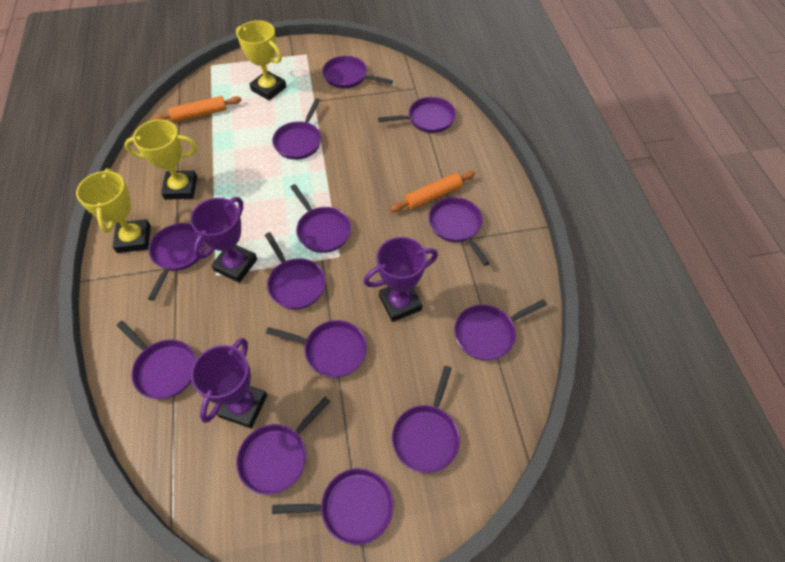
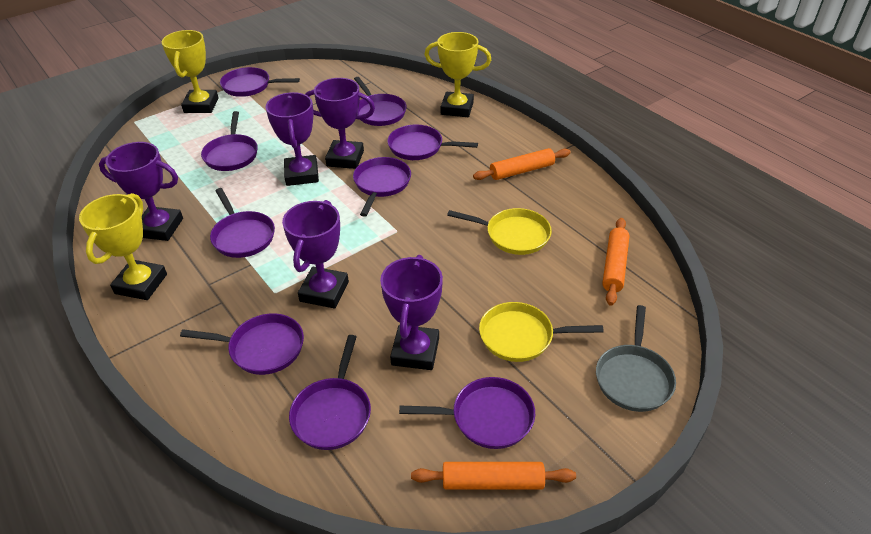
grey pan: 0 -> 1
orange rolling pin: 2 -> 3
purple pan: 13 -> 9
purple trophy: 3 -> 5
yellow pan: 0 -> 2

